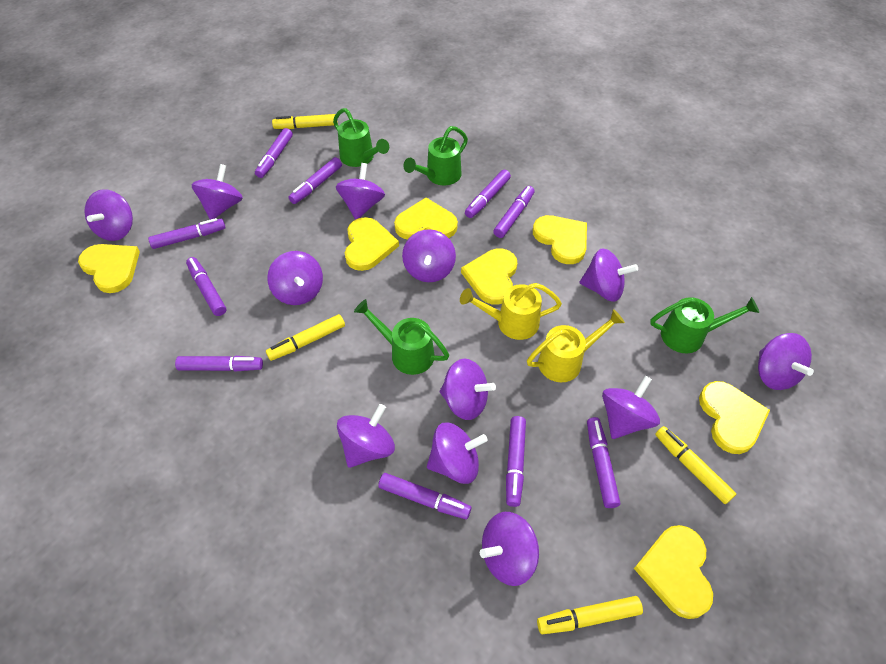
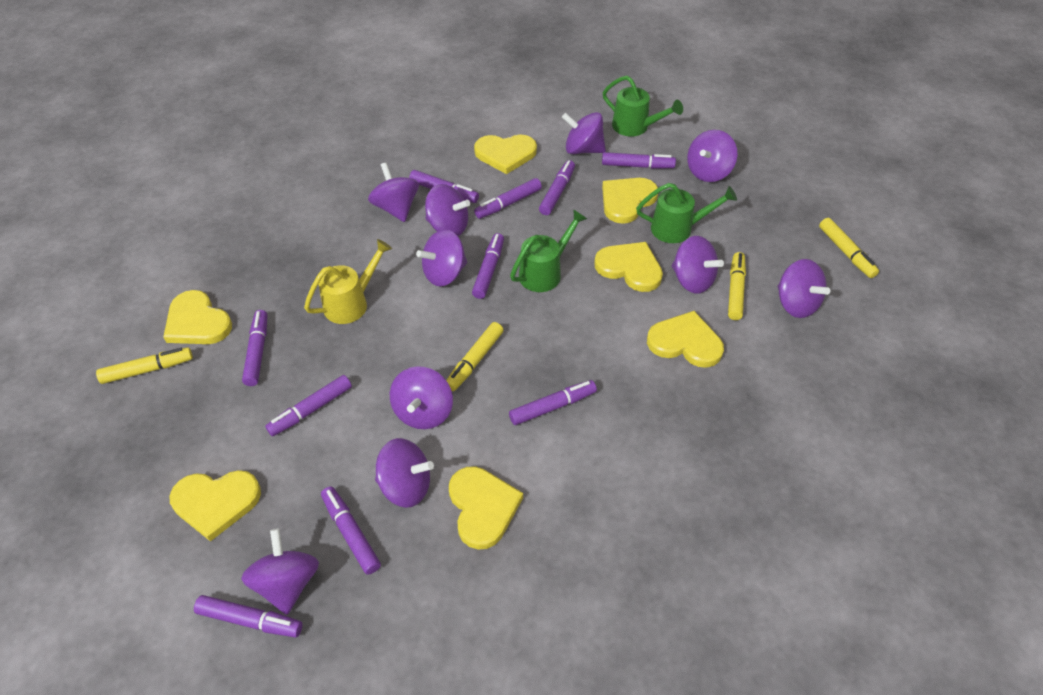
green watering can: 4 -> 3
purple spinning top: 12 -> 10
yellow watering can: 2 -> 1

